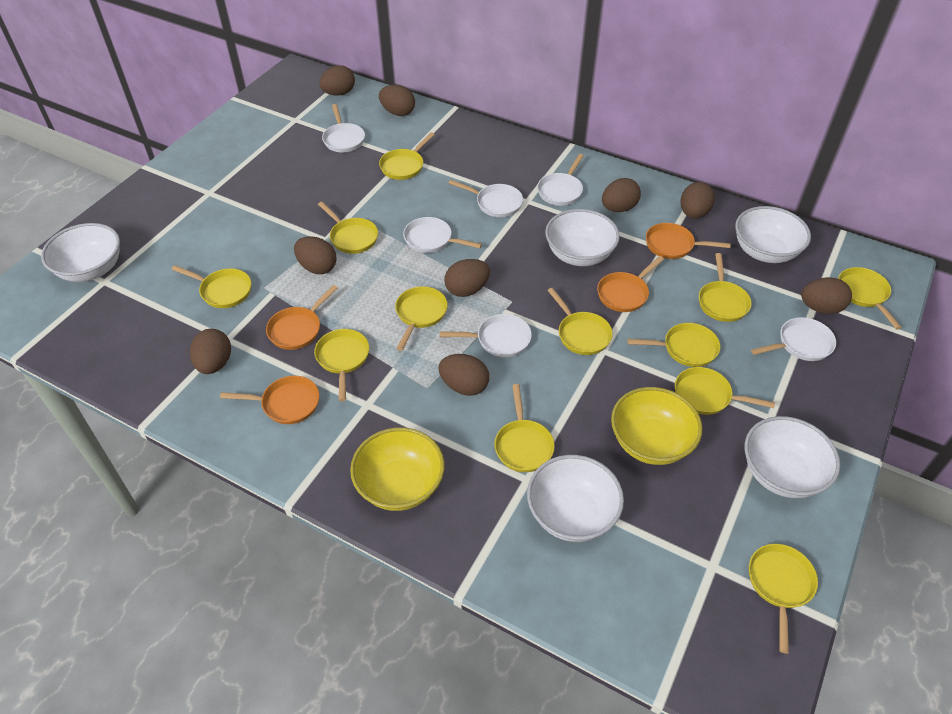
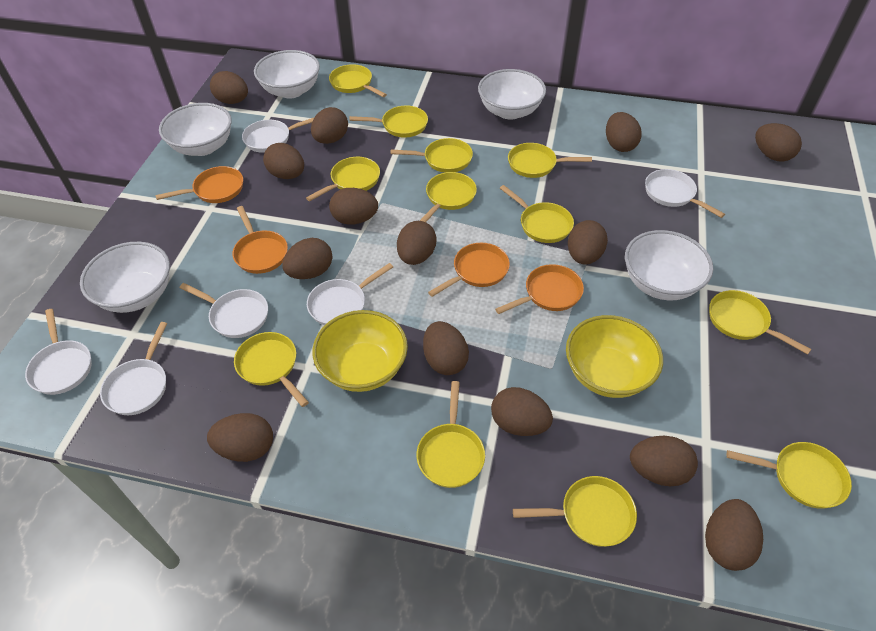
brown egg: 9 -> 14

